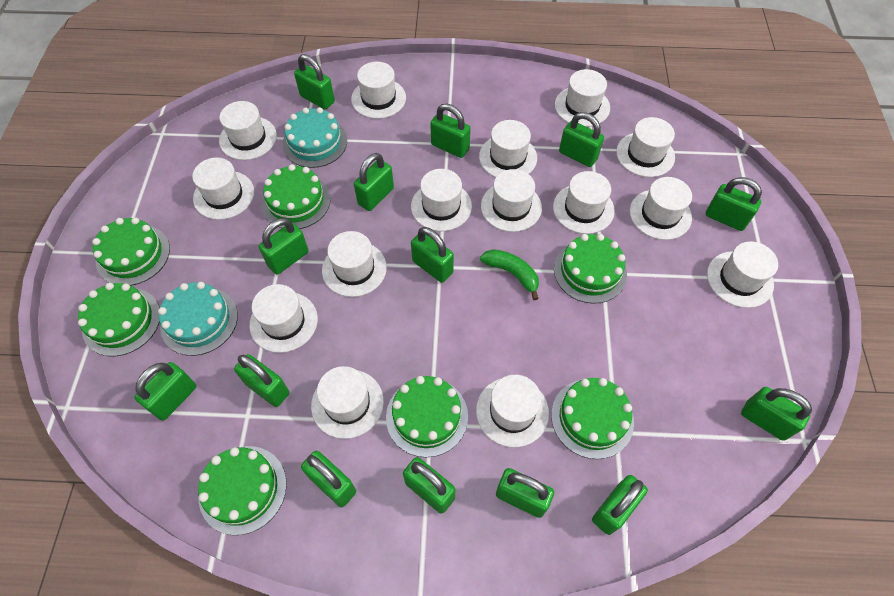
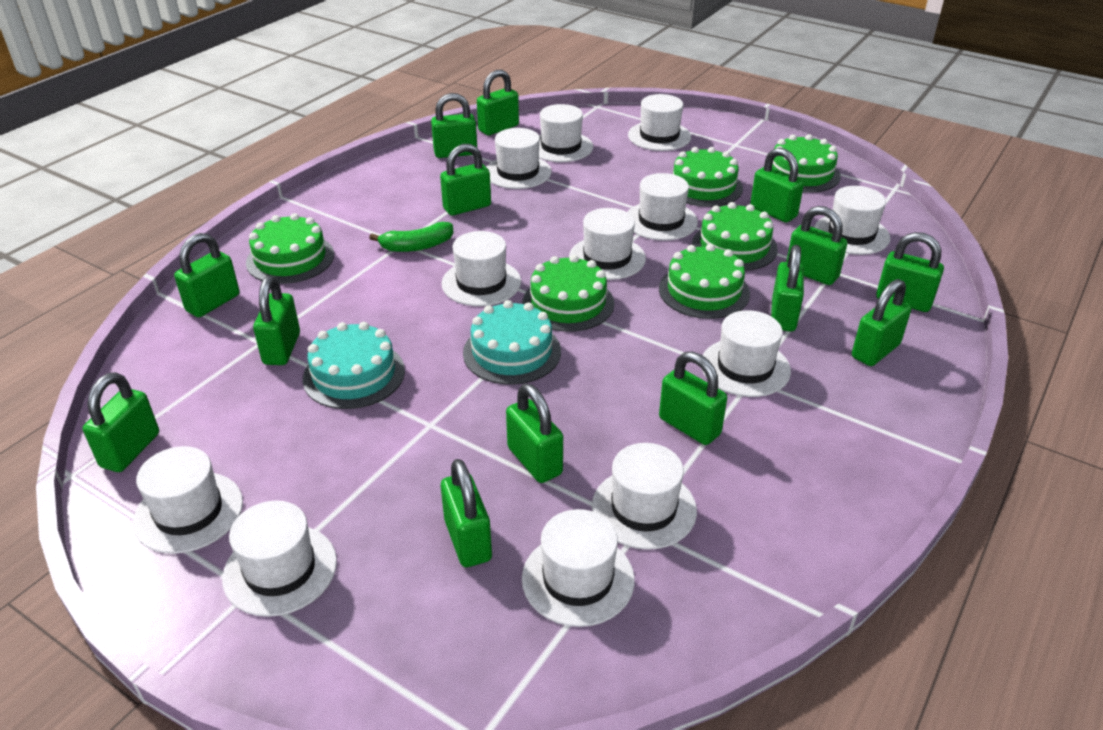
green cake: 7 -> 6
white hat: 15 -> 12

